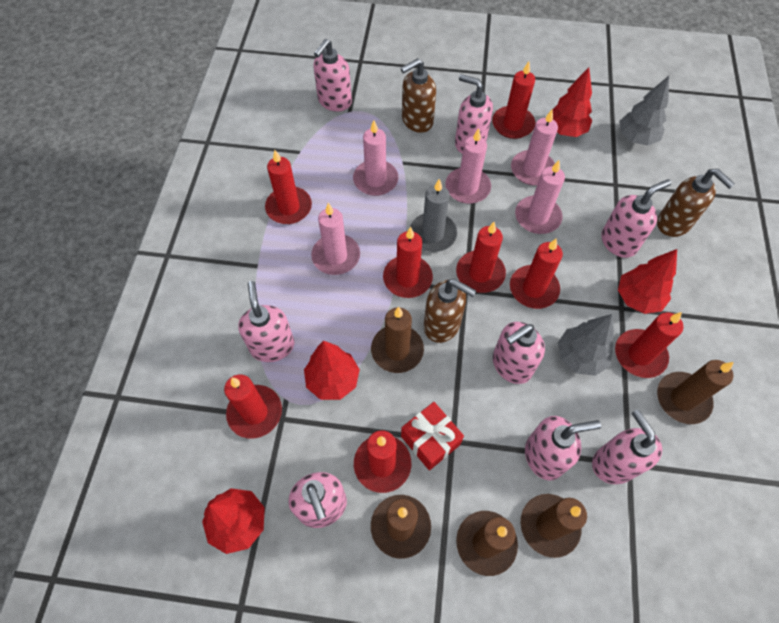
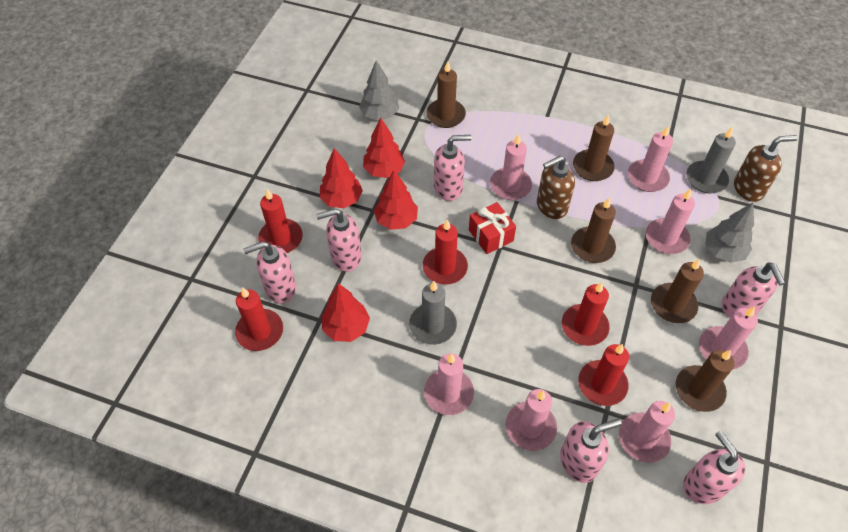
brown soap dispenser: 3 -> 2
grey candle: 1 -> 2
pink candle: 5 -> 7
pink soap dispenser: 8 -> 6
red candle: 8 -> 5

